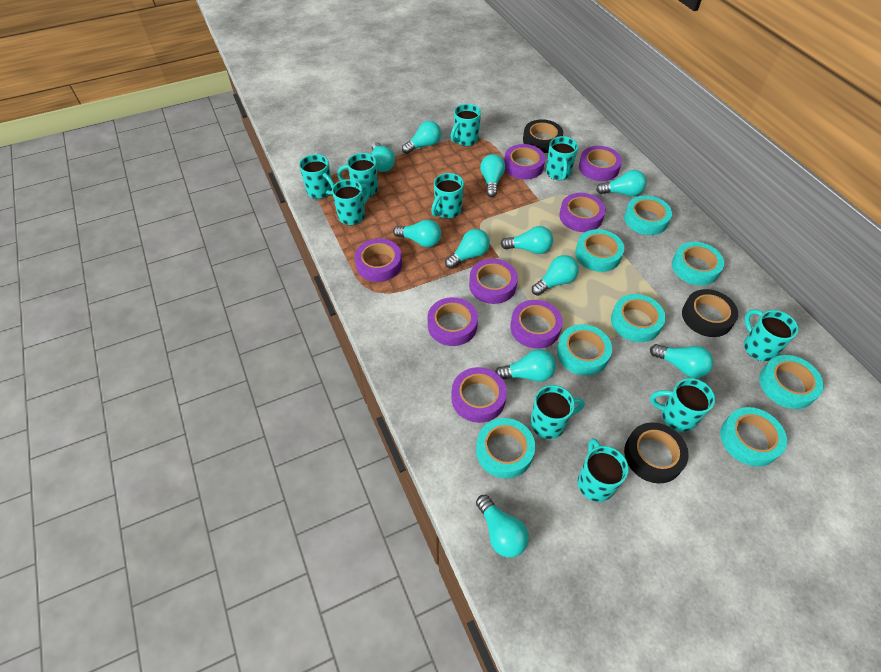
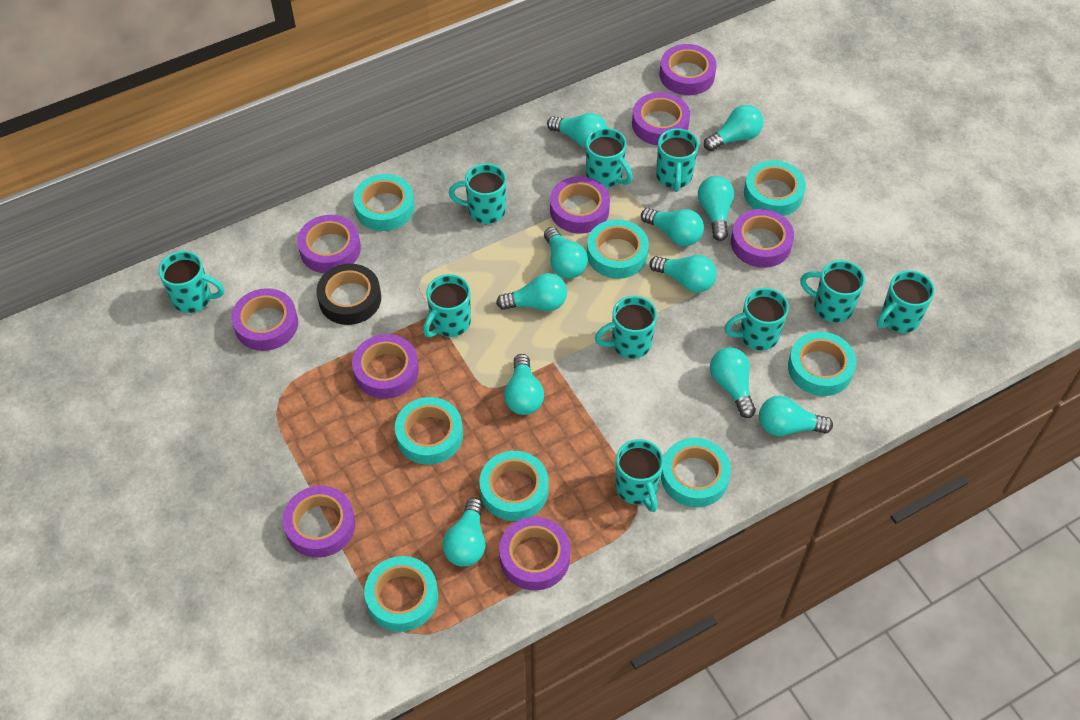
black tape: 3 -> 1
purple tape: 8 -> 9

